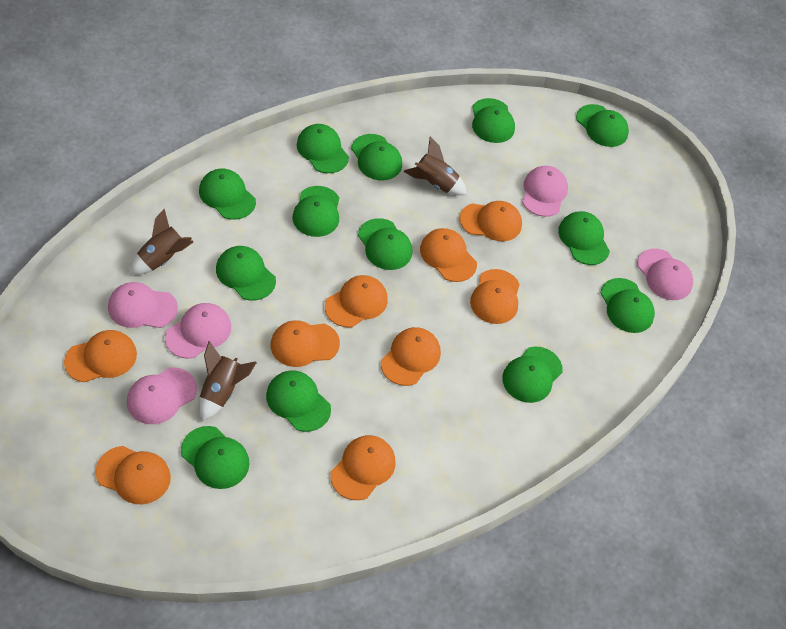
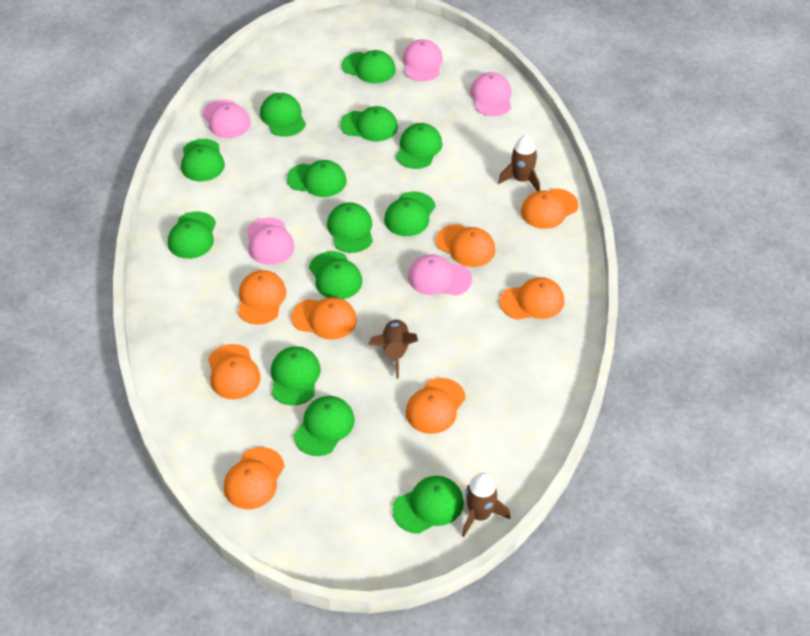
orange cap: 9 -> 8

